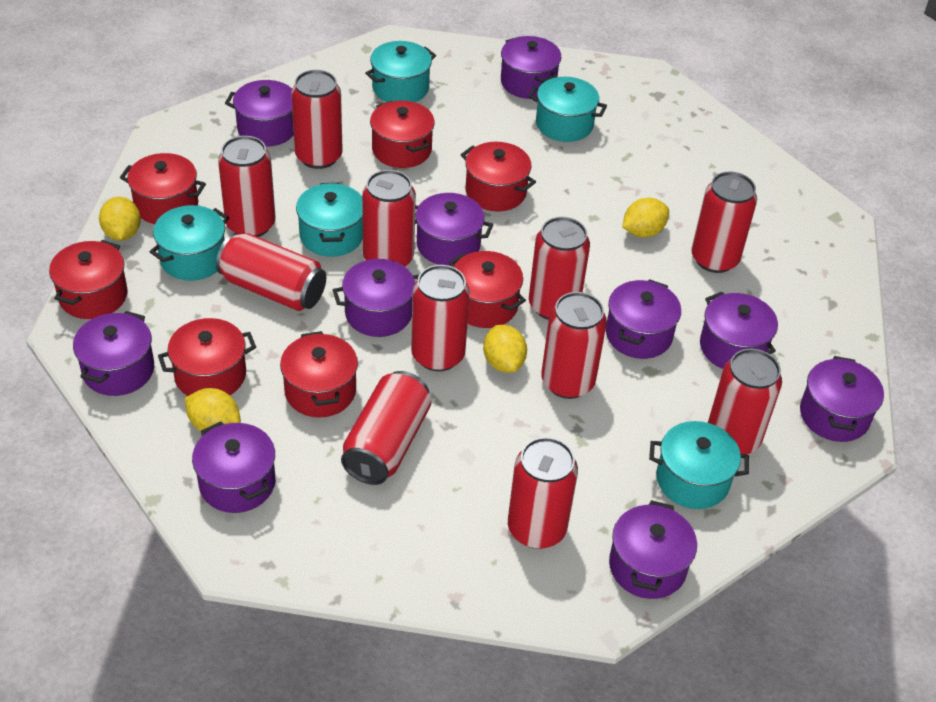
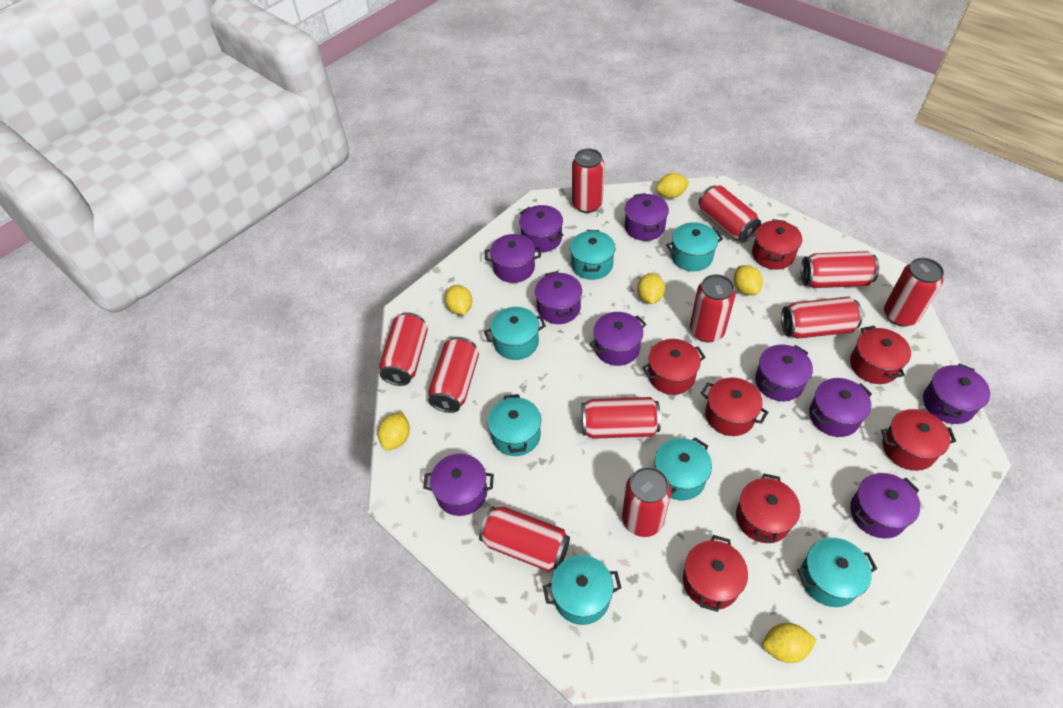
turquoise pot: 5 -> 7
yellow lemon: 4 -> 6

